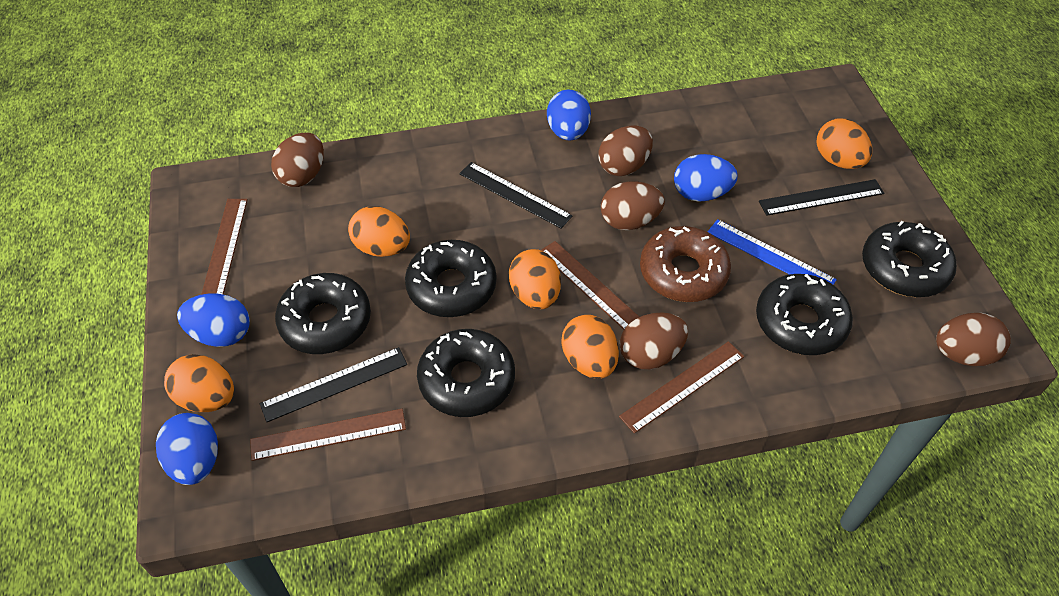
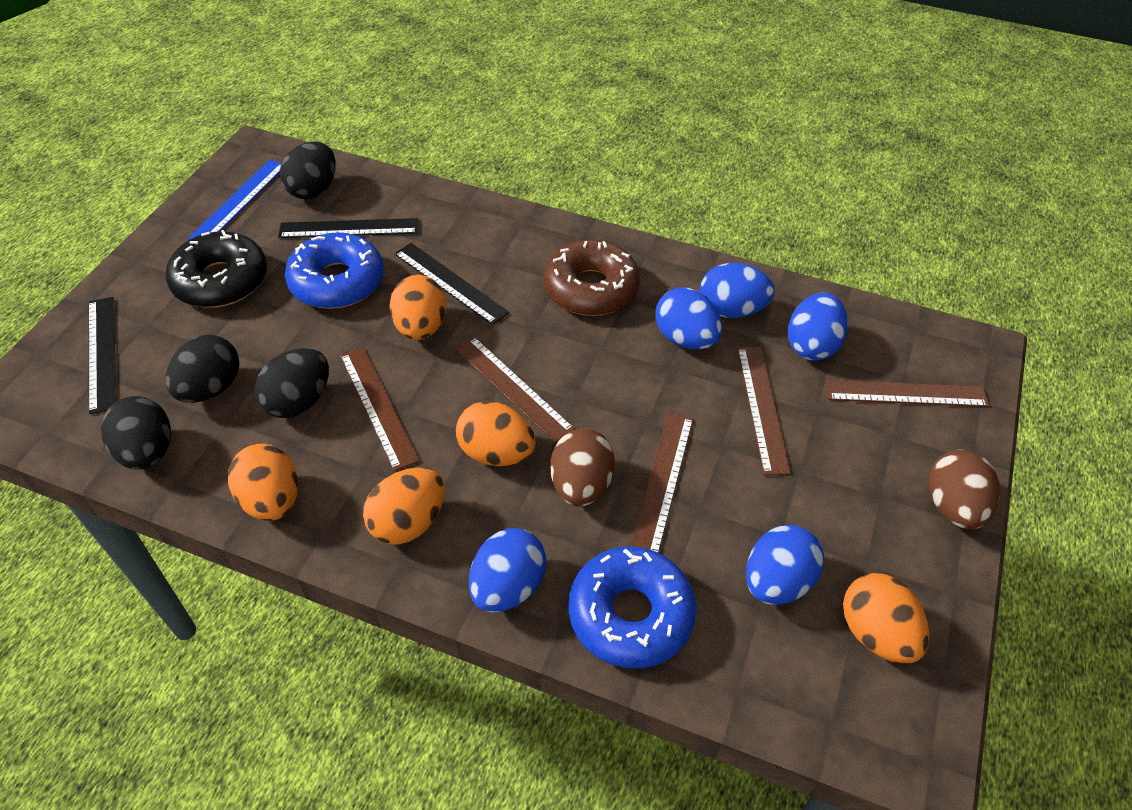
black donut: 5 -> 1
black egg: 0 -> 4
blue donut: 0 -> 2
blue egg: 4 -> 5
brown egg: 5 -> 2
brown ruler: 4 -> 5

